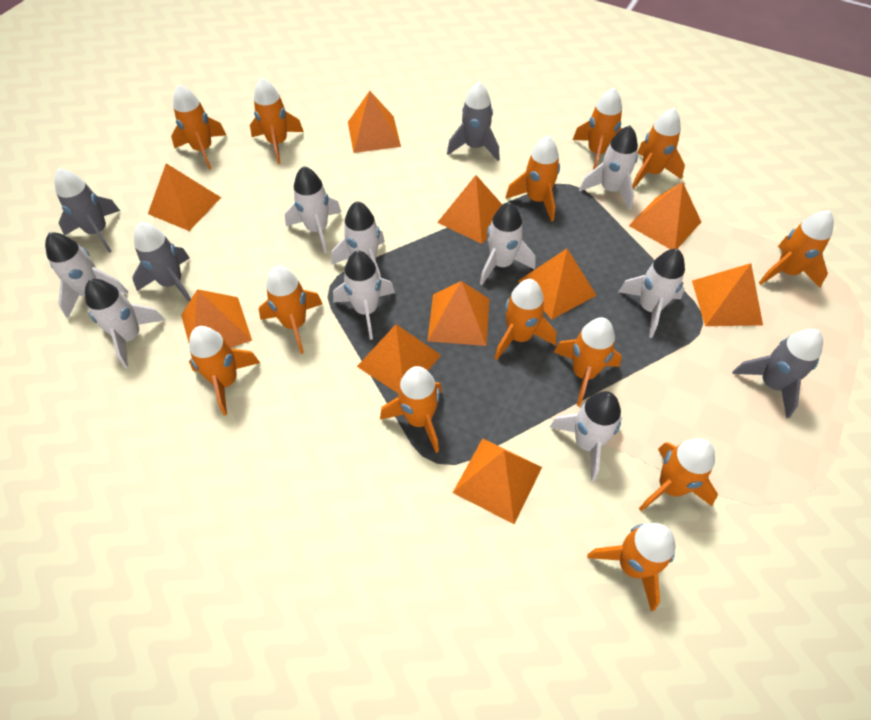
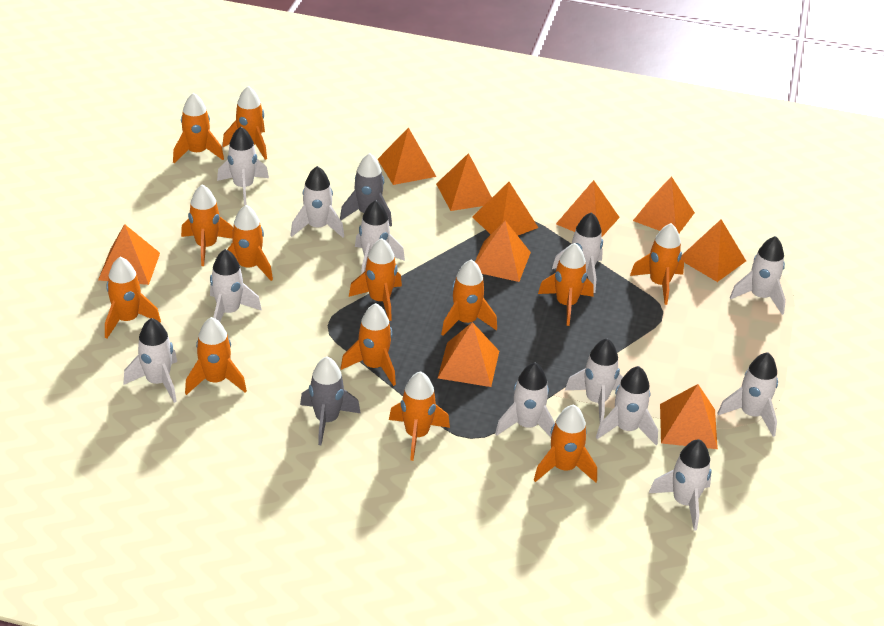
grey rocket: 4 -> 2
white rocket: 9 -> 12

